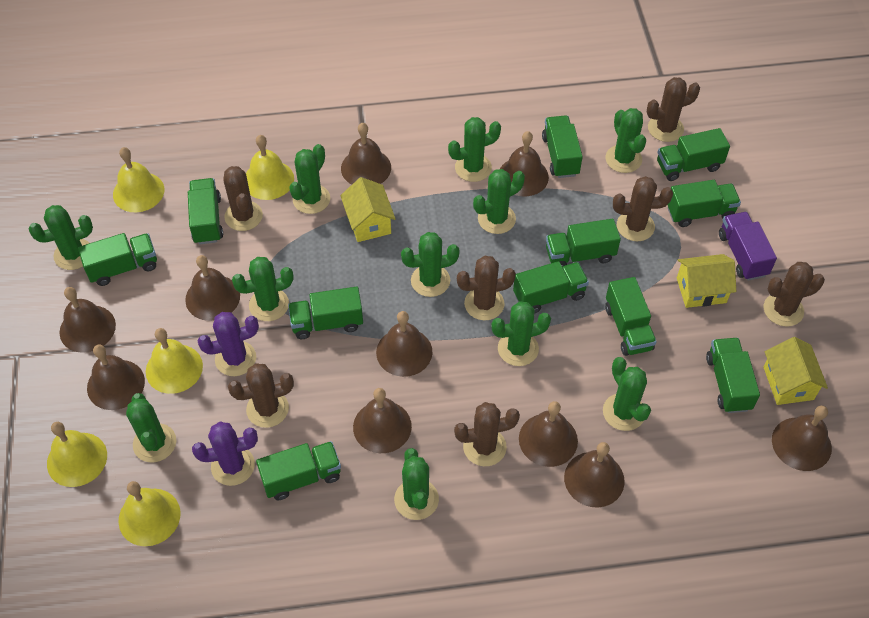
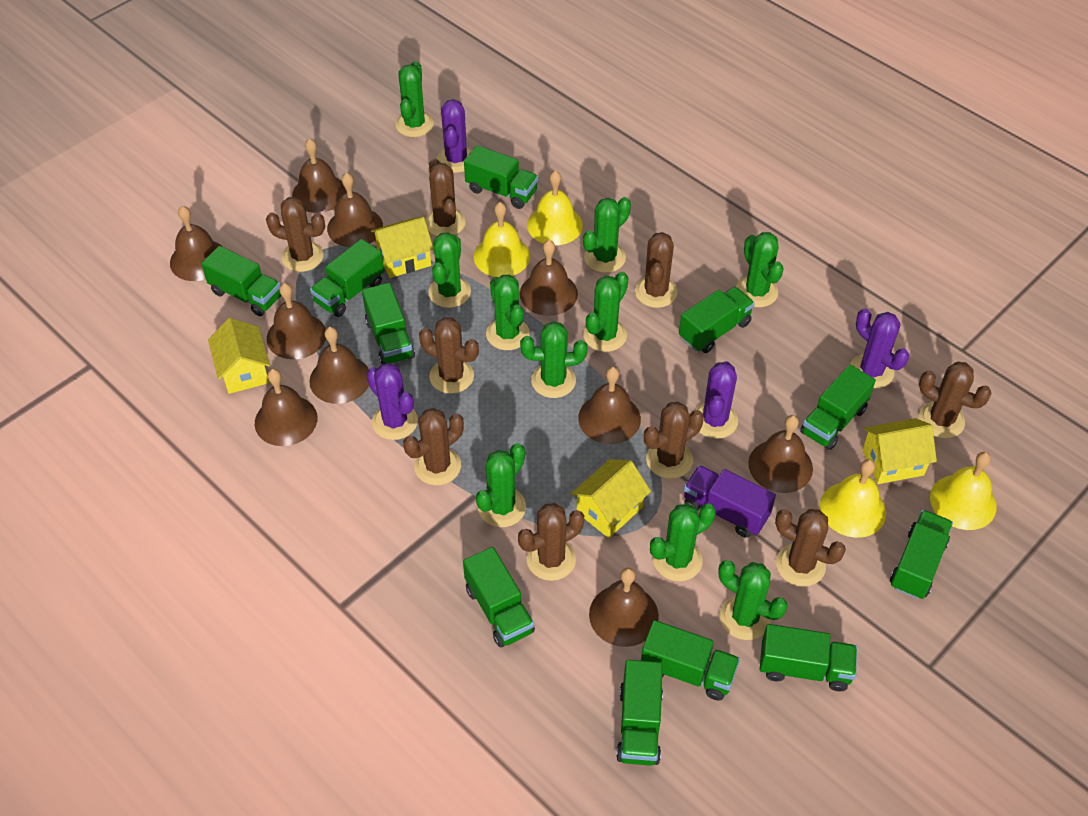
brown cactus: 7 -> 9
green cactus: 11 -> 10
purple cactus: 2 -> 4
yellow bell: 5 -> 4
yellow house: 3 -> 4

